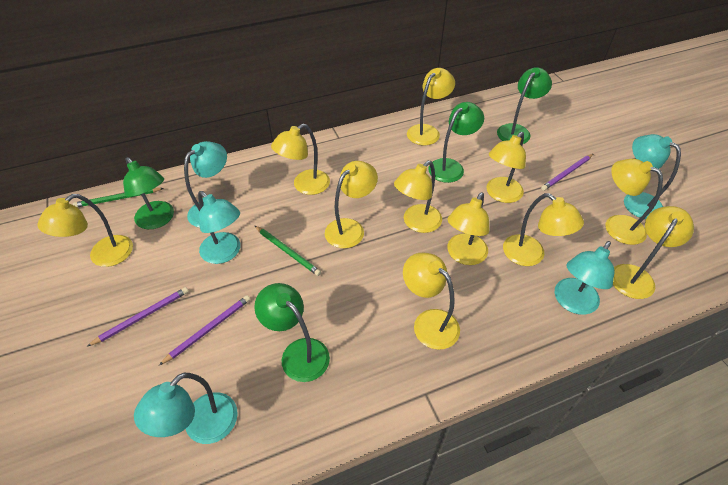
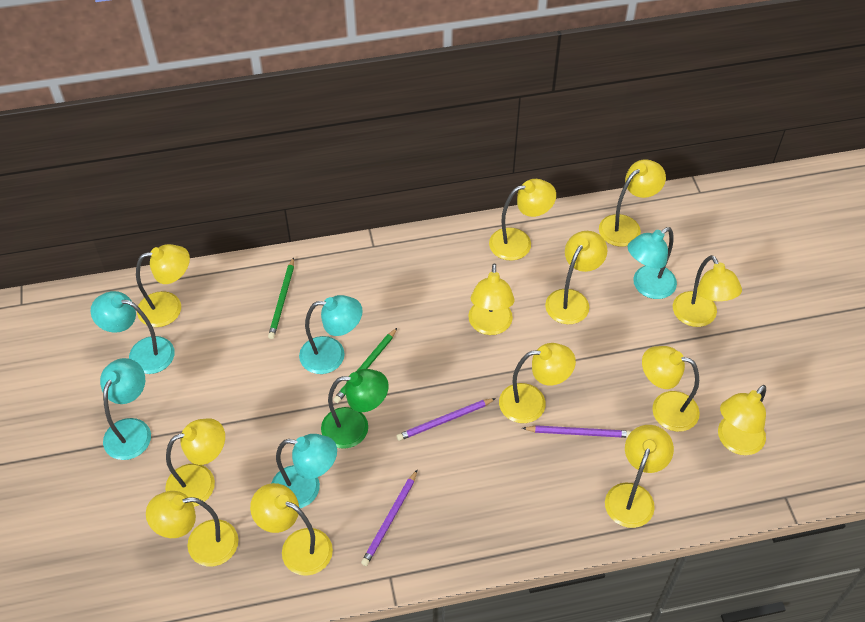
green lamp: 4 -> 1
yellow lamp: 11 -> 13

